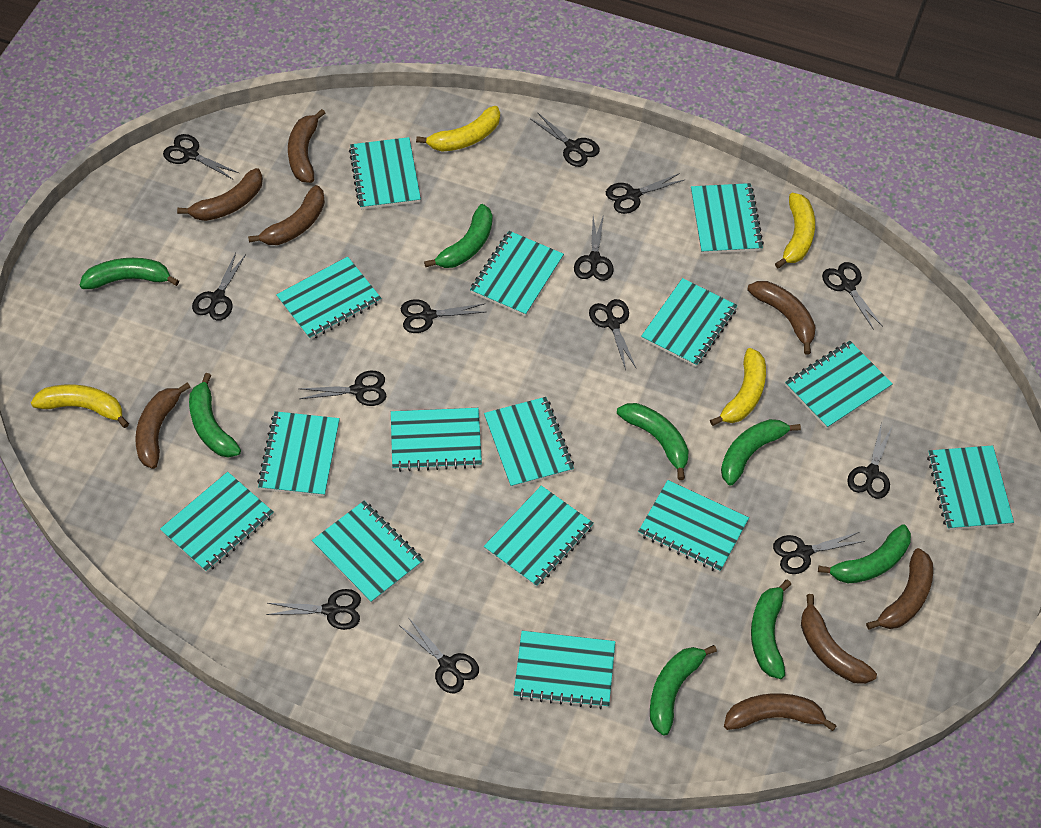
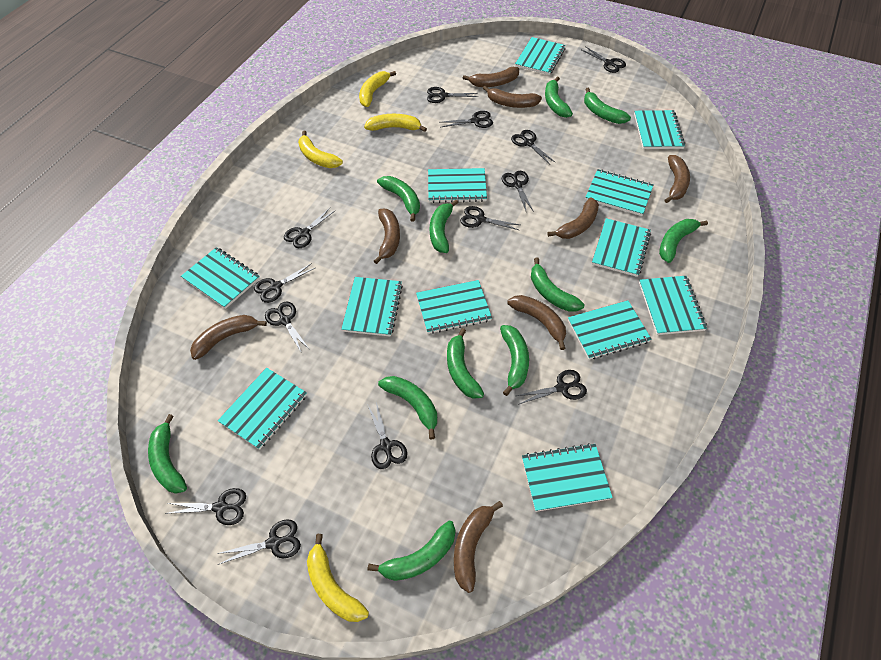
green banana: 8 -> 11
turquoise notebook: 15 -> 12

